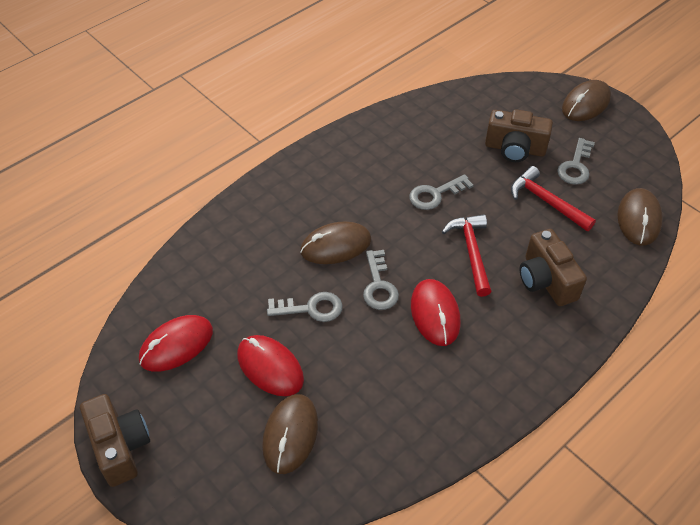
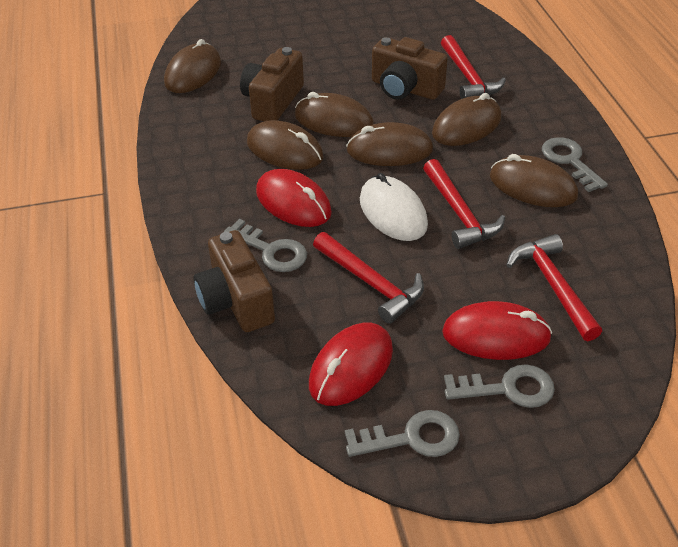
brown mouse: 4 -> 6
red hammer: 2 -> 4
white mouse: 0 -> 1

